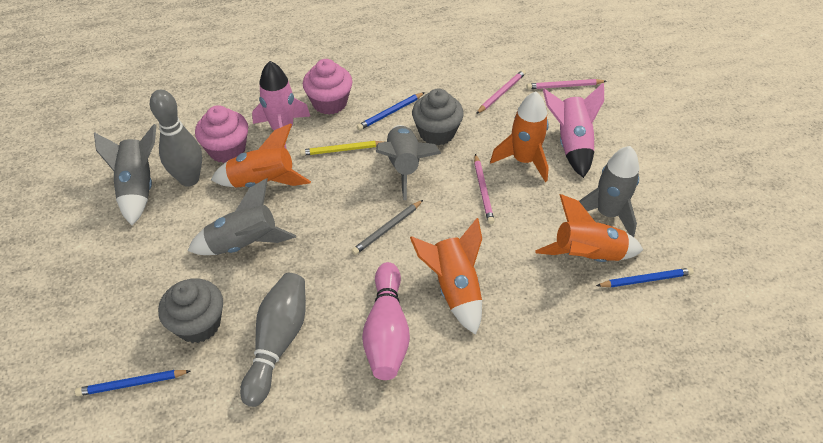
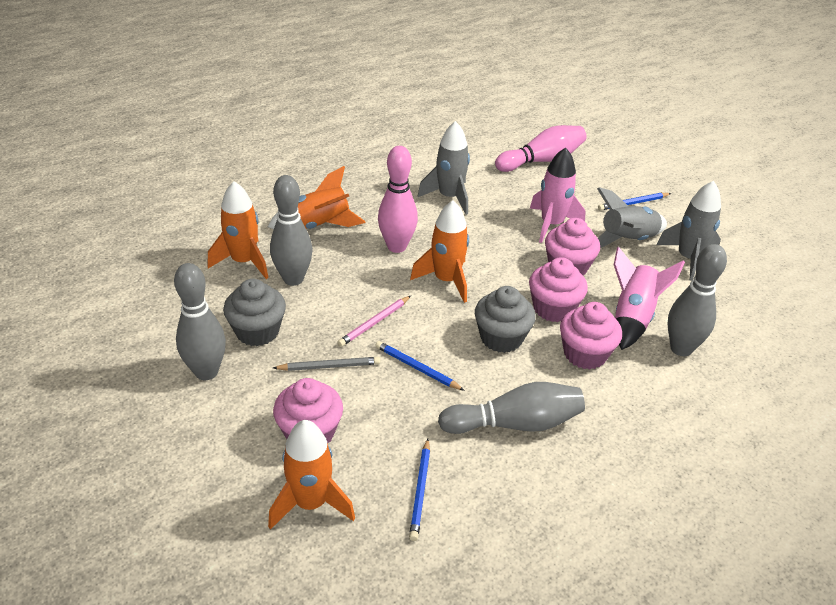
grey bowling pin: 2 -> 4
grey rocket: 4 -> 3
pink bowling pin: 1 -> 2
pink cupcake: 2 -> 4
pink pencil: 3 -> 1
yellow pencil: 1 -> 0

